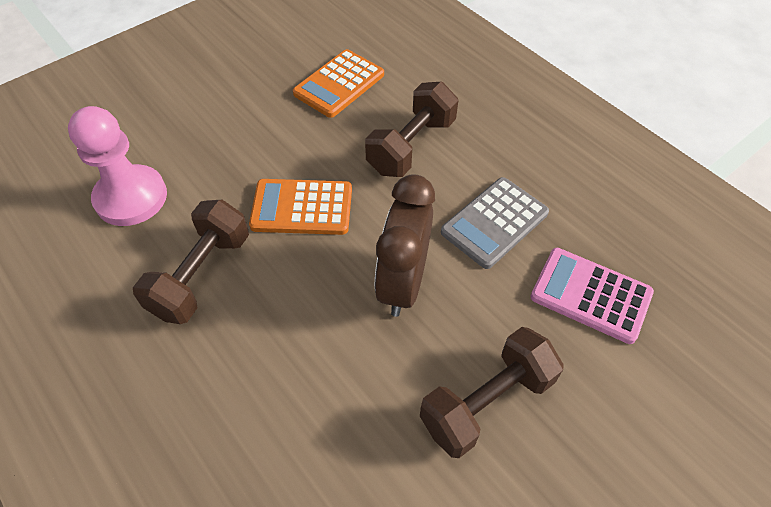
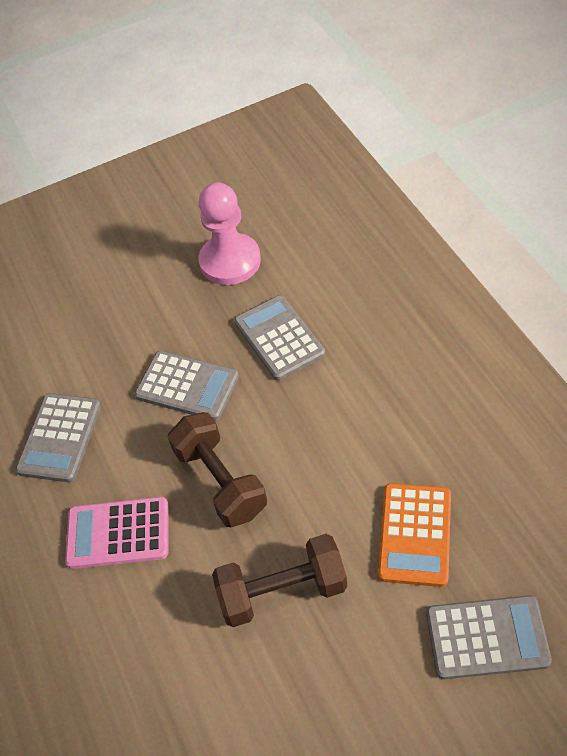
brown clock: 1 -> 0
brown dumbbell: 3 -> 2
grey calculator: 1 -> 4
orange calculator: 2 -> 1

